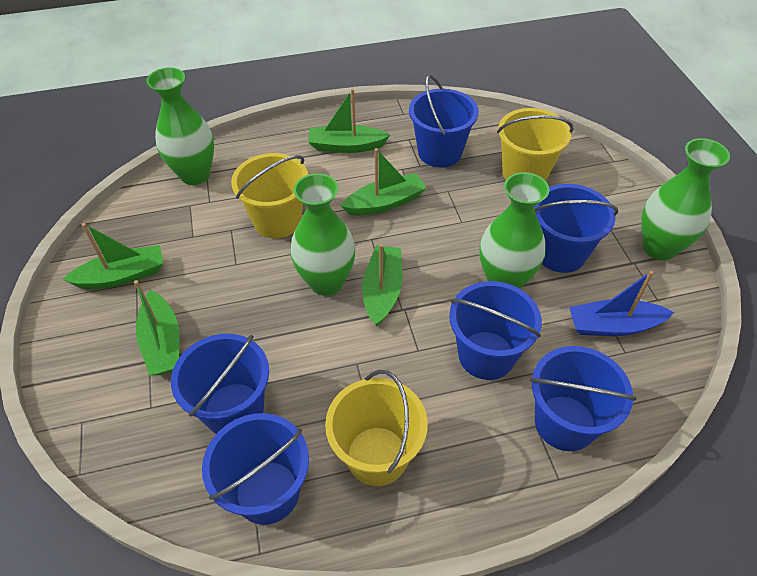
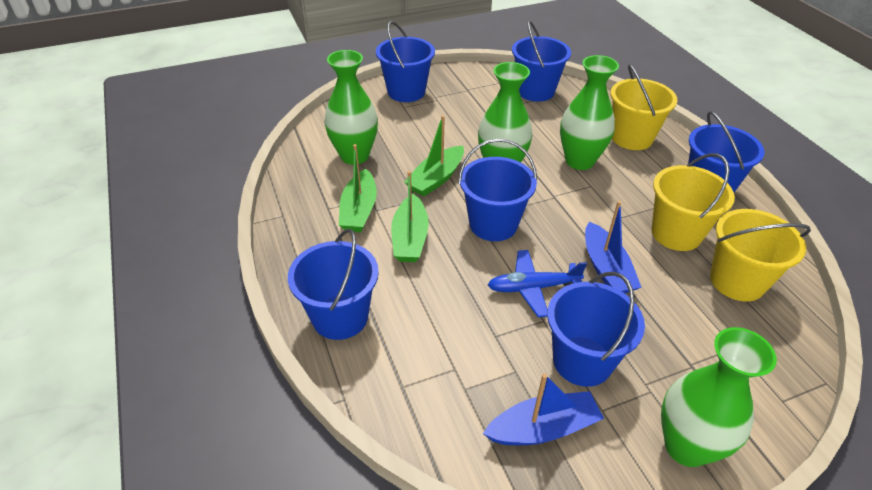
blue boat: 1 -> 2
blue plane: 0 -> 1
green boat: 5 -> 3

